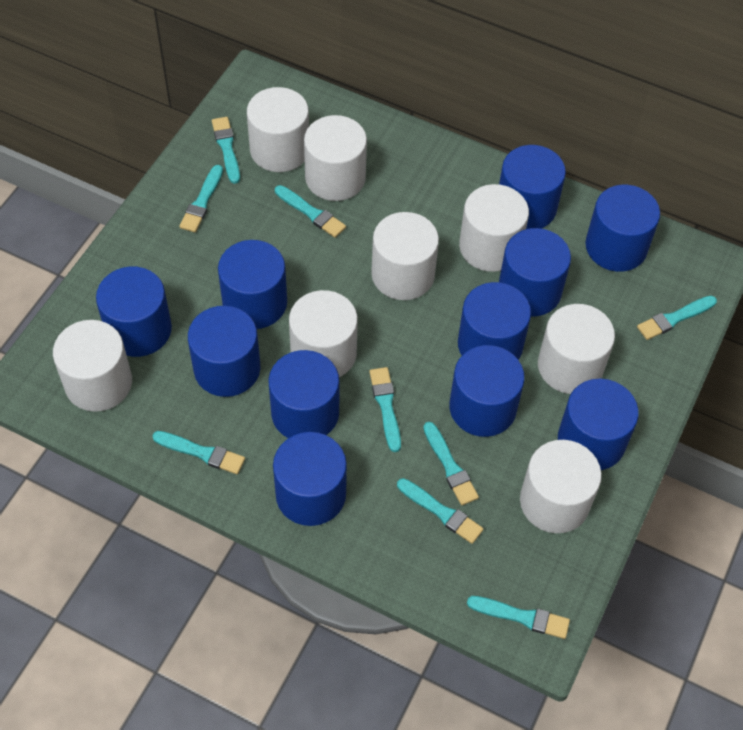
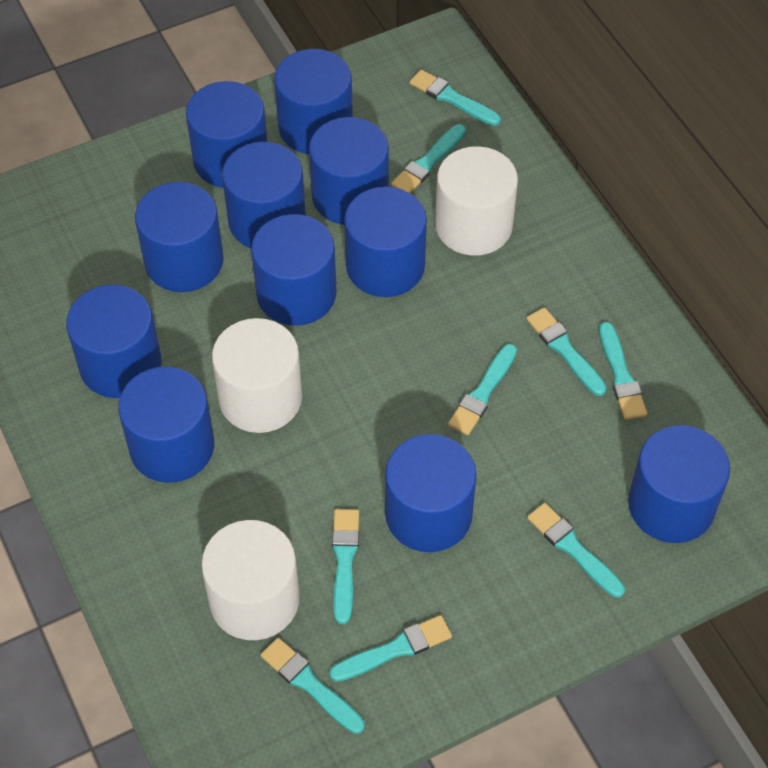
white cylinder: 8 -> 3

